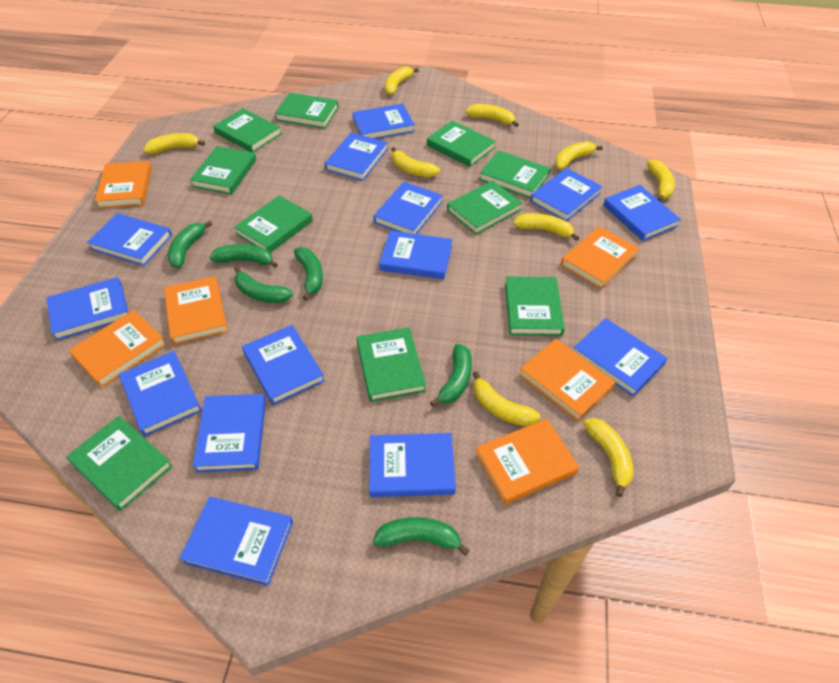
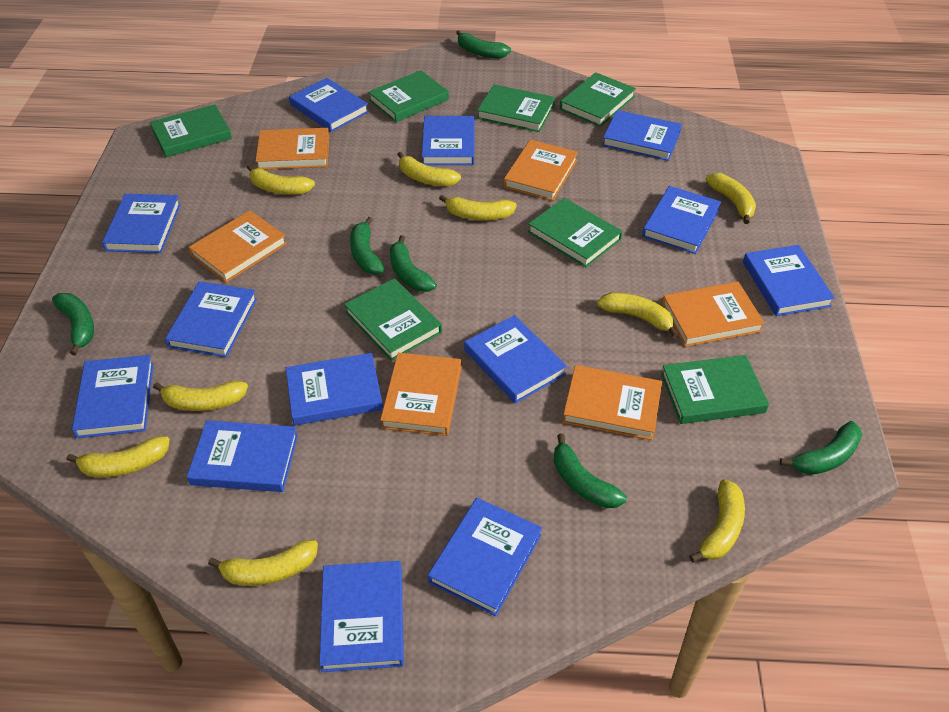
blue book: 14 -> 13
green book: 10 -> 7

